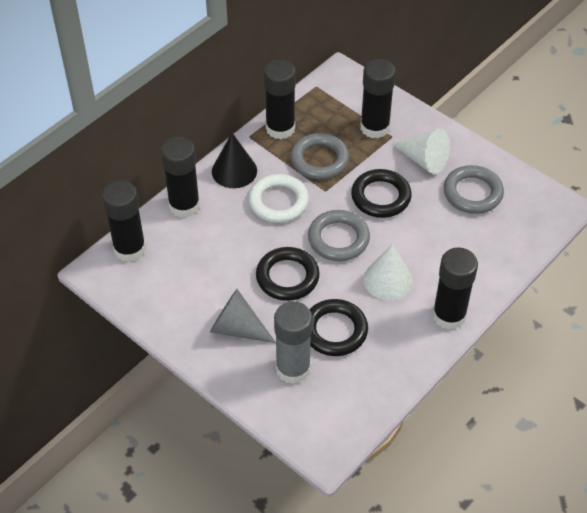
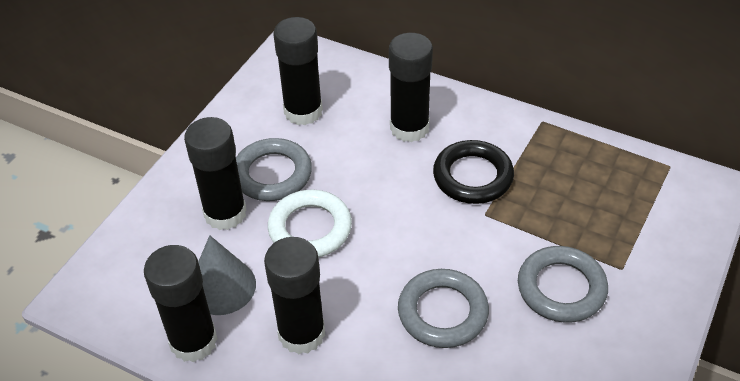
black cone: 1 -> 0
black ring: 3 -> 1
grey glue stick: 1 -> 0
white cone: 2 -> 0

